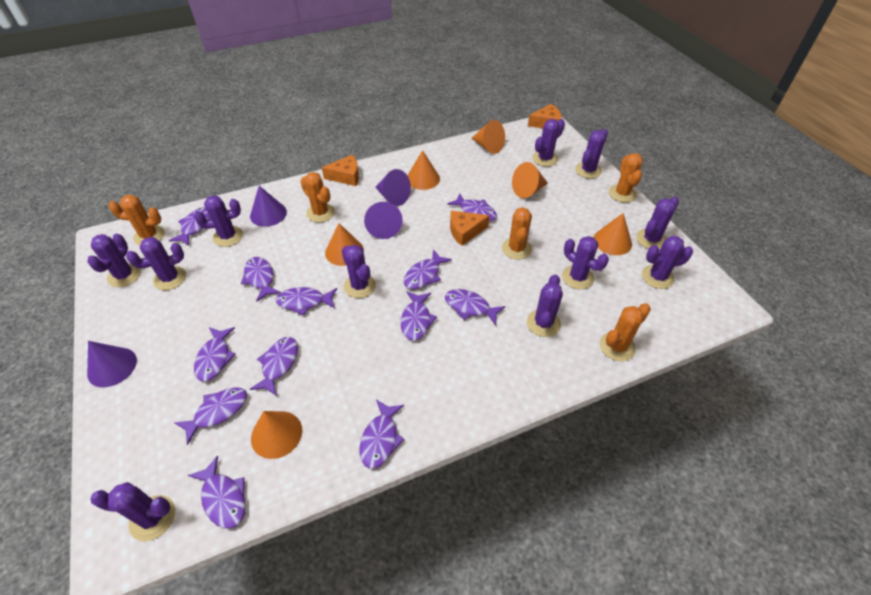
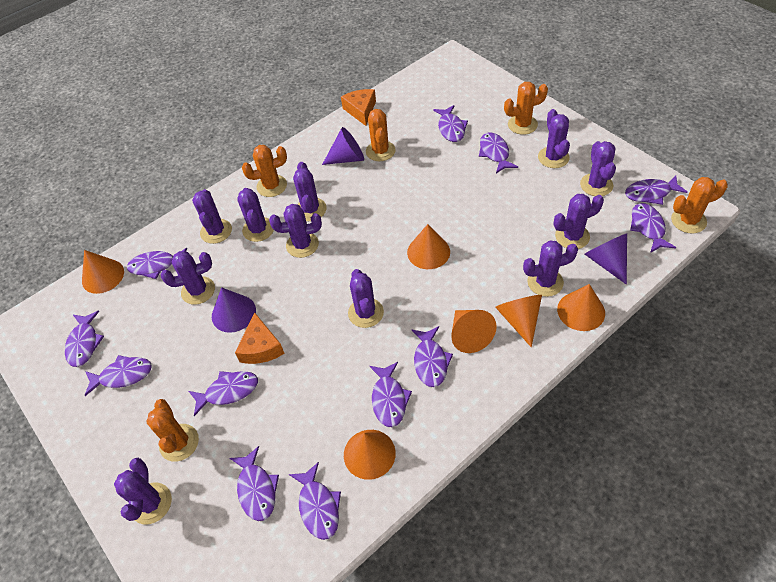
orange cheese: 3 -> 2
purple cone: 4 -> 3

